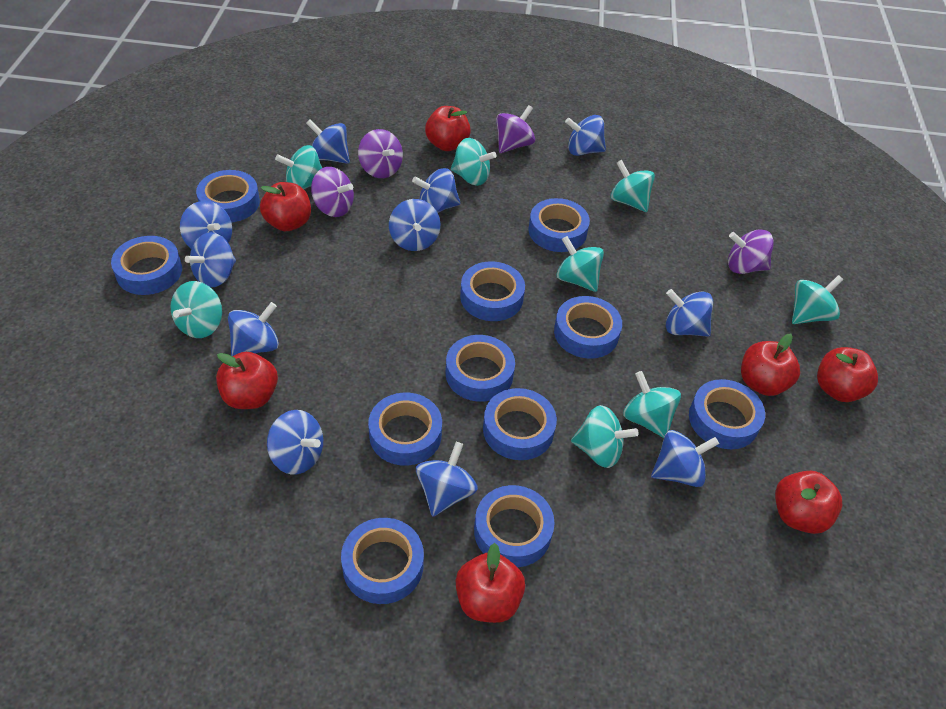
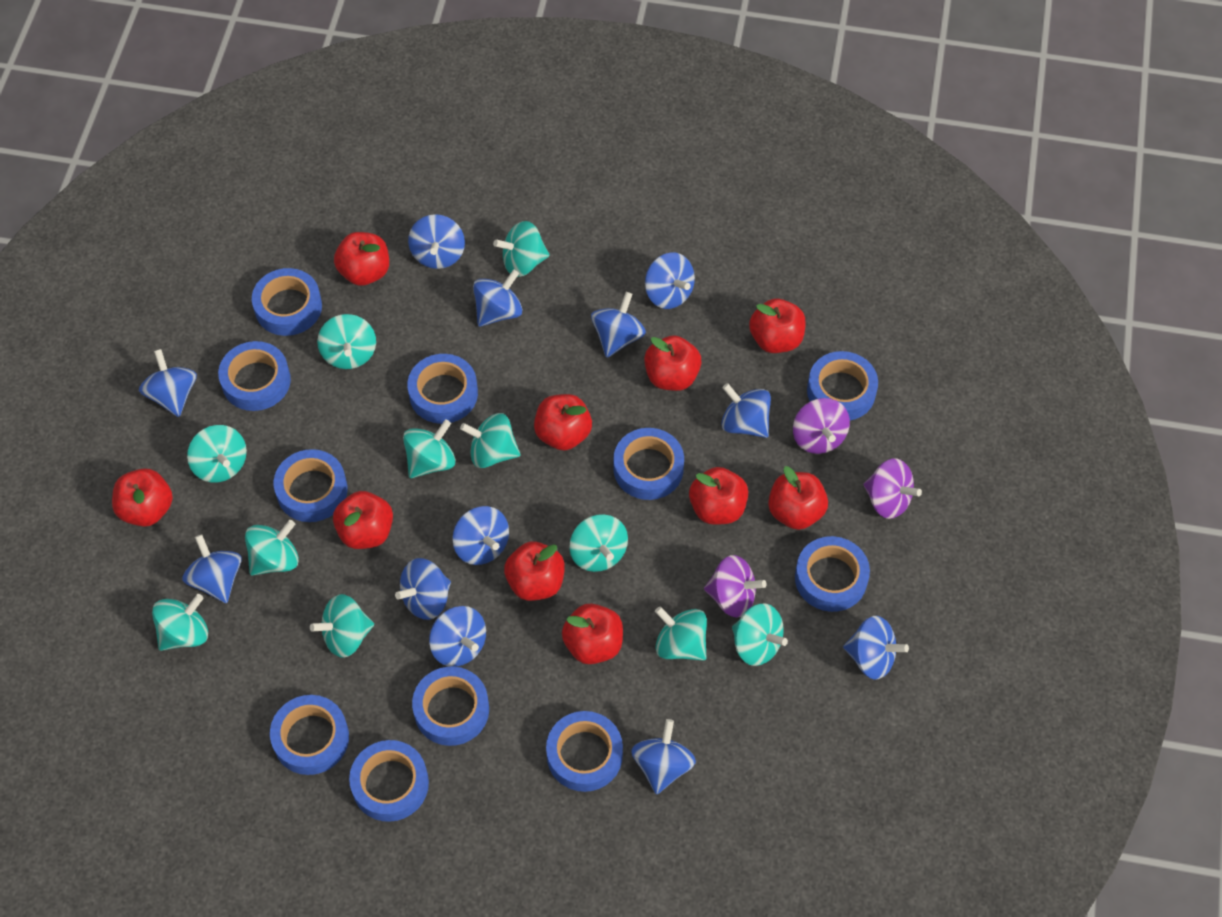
blue spinning top: 11 -> 12
purple spinning top: 4 -> 3
red apple: 7 -> 10
turquoise spinning top: 8 -> 11

